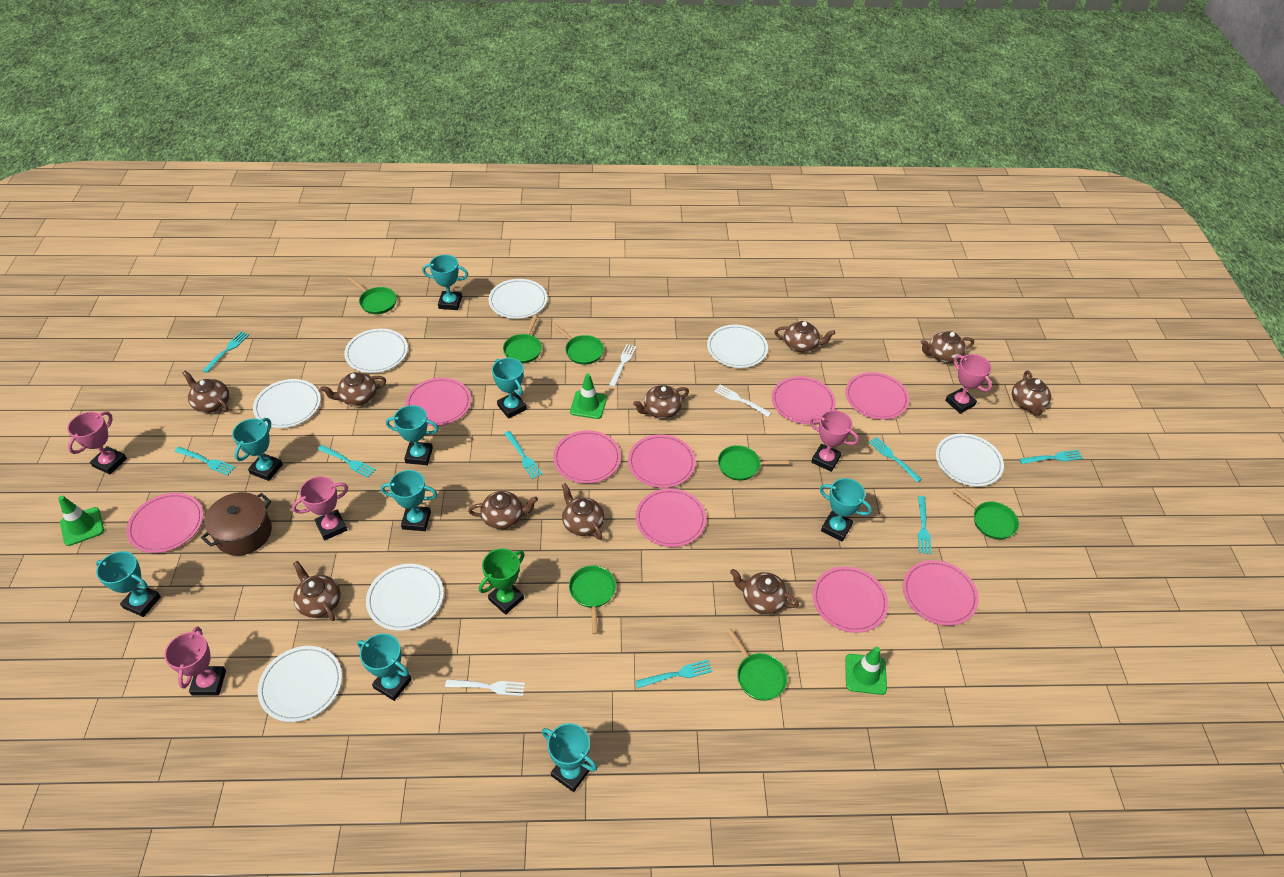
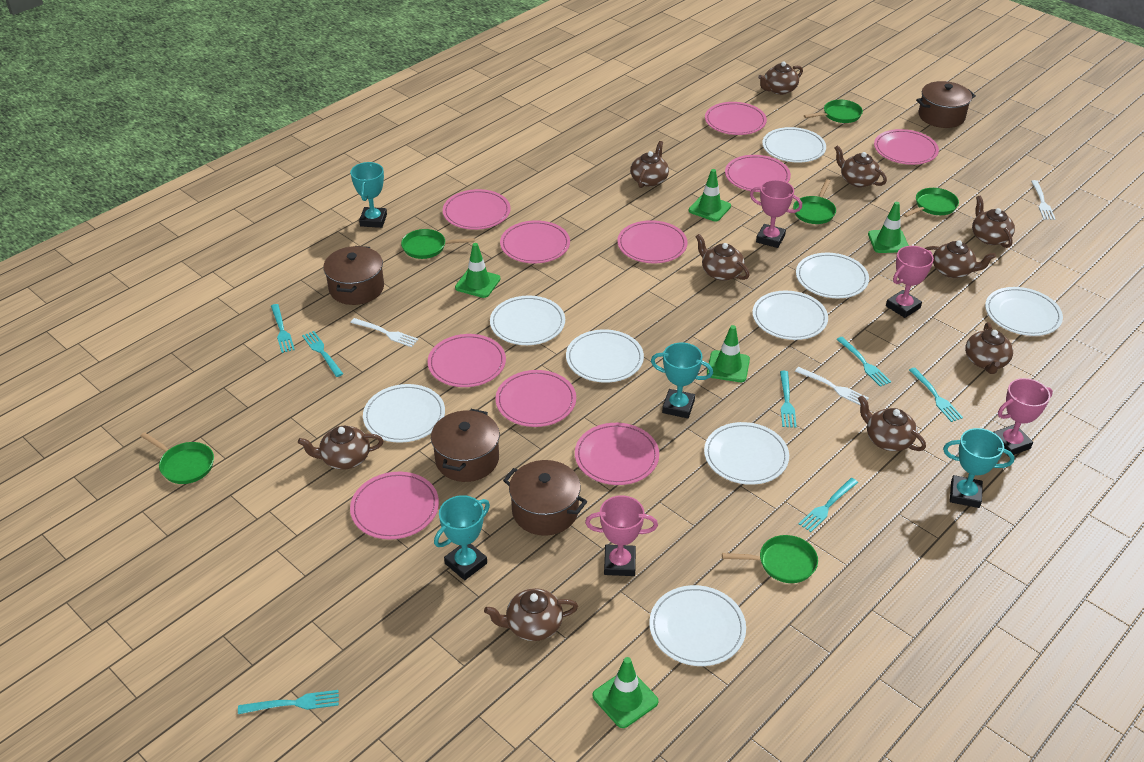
brown pot: 1 -> 4
green pan: 7 -> 6
green traffic cone: 3 -> 5
green trophy: 1 -> 0
pink plate: 9 -> 10
pink trophy: 5 -> 4
turquoise fork: 8 -> 7
turquoise trophy: 9 -> 4
white plate: 7 -> 9

